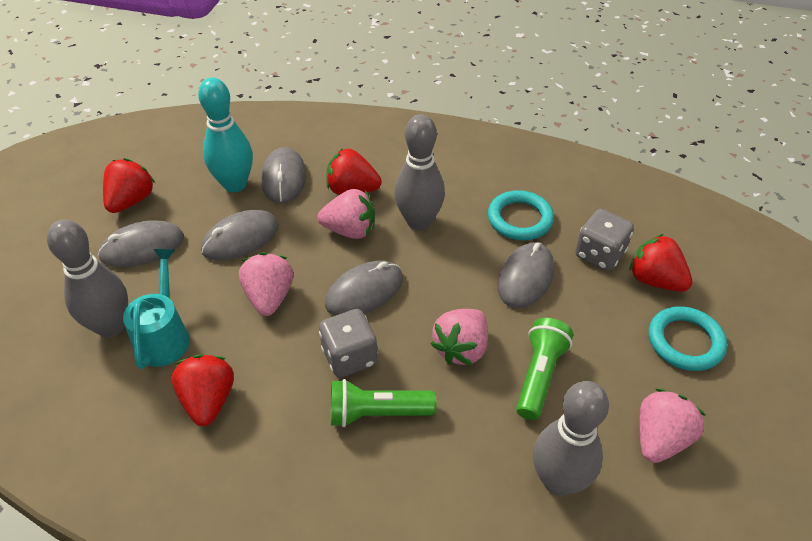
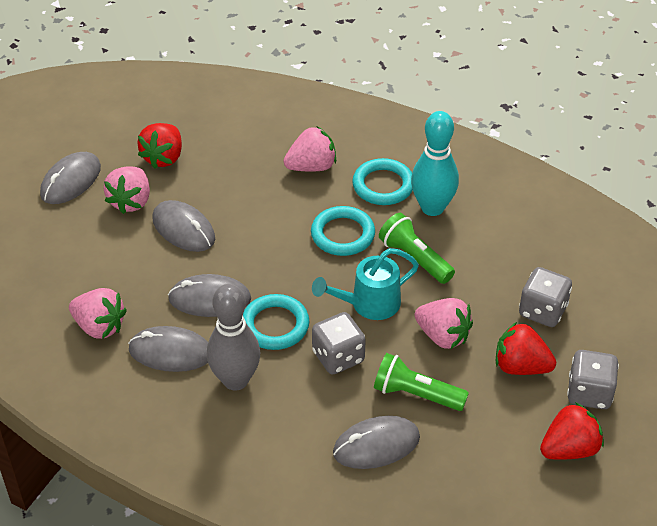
grey bowling pin: 3 -> 1
grey dice: 2 -> 3
red strawberry: 4 -> 3
turquoise ring: 2 -> 3

